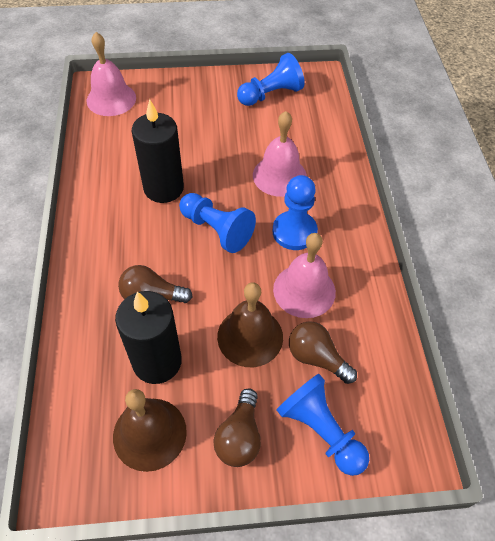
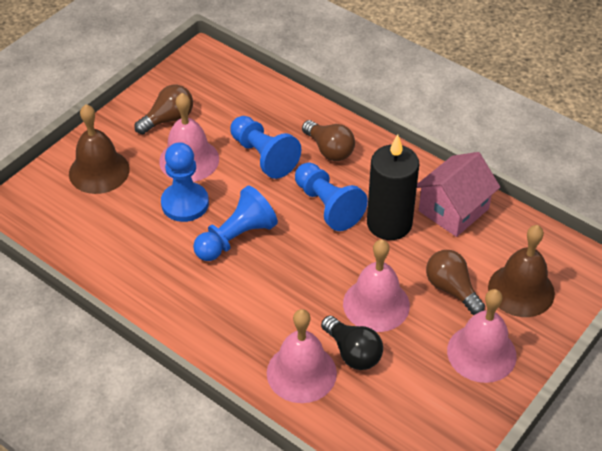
black candle: 2 -> 1
black light bulb: 0 -> 1
pink bell: 3 -> 4
pink house: 0 -> 1

